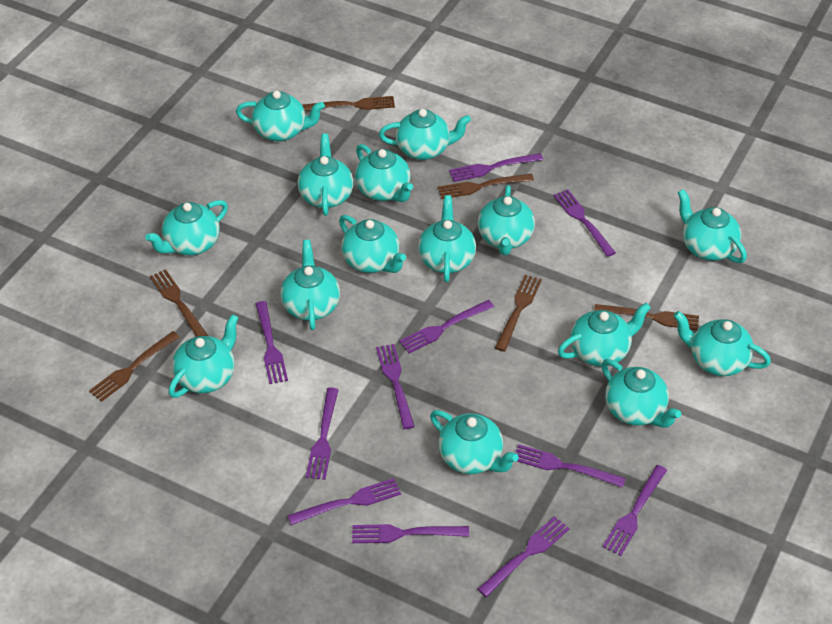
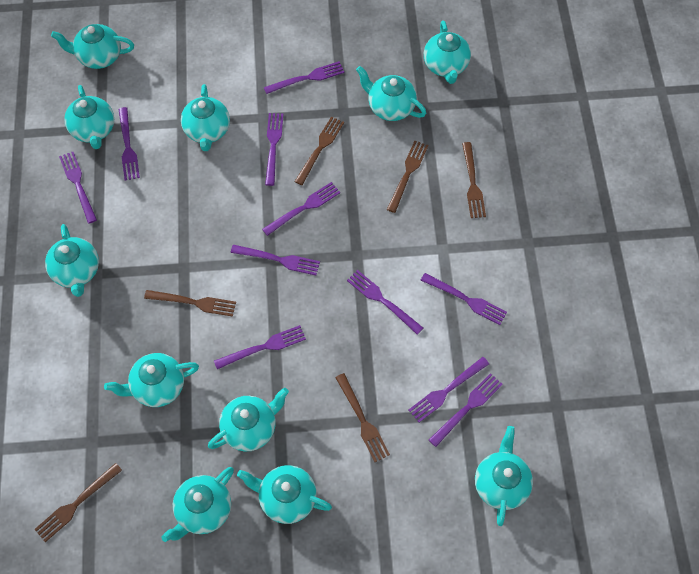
turquoise teapot: 15 -> 11

